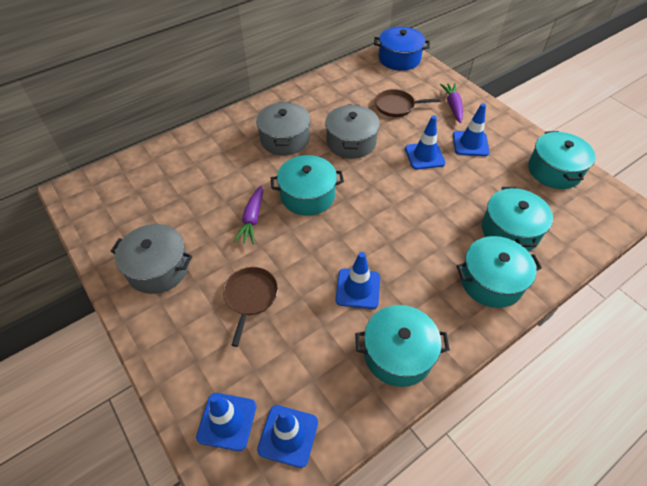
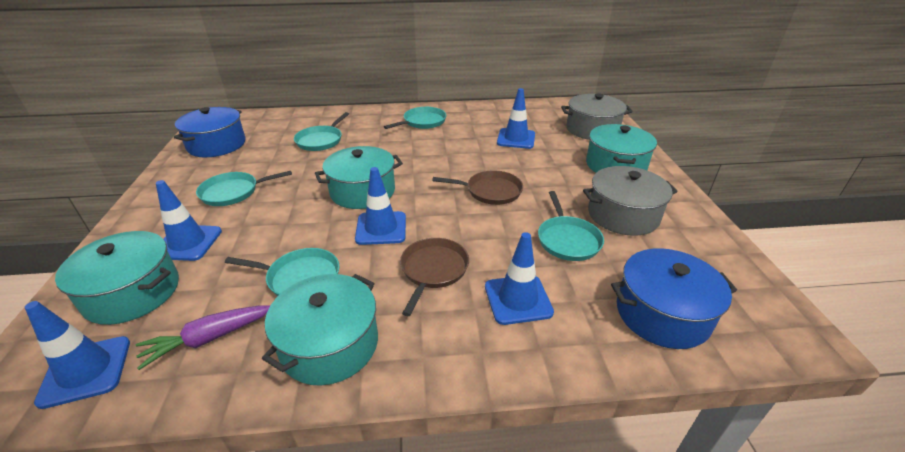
blue pot: 1 -> 2
grey pot: 3 -> 2
purple carrot: 2 -> 1
turquoise pan: 0 -> 5
turquoise pot: 5 -> 4

